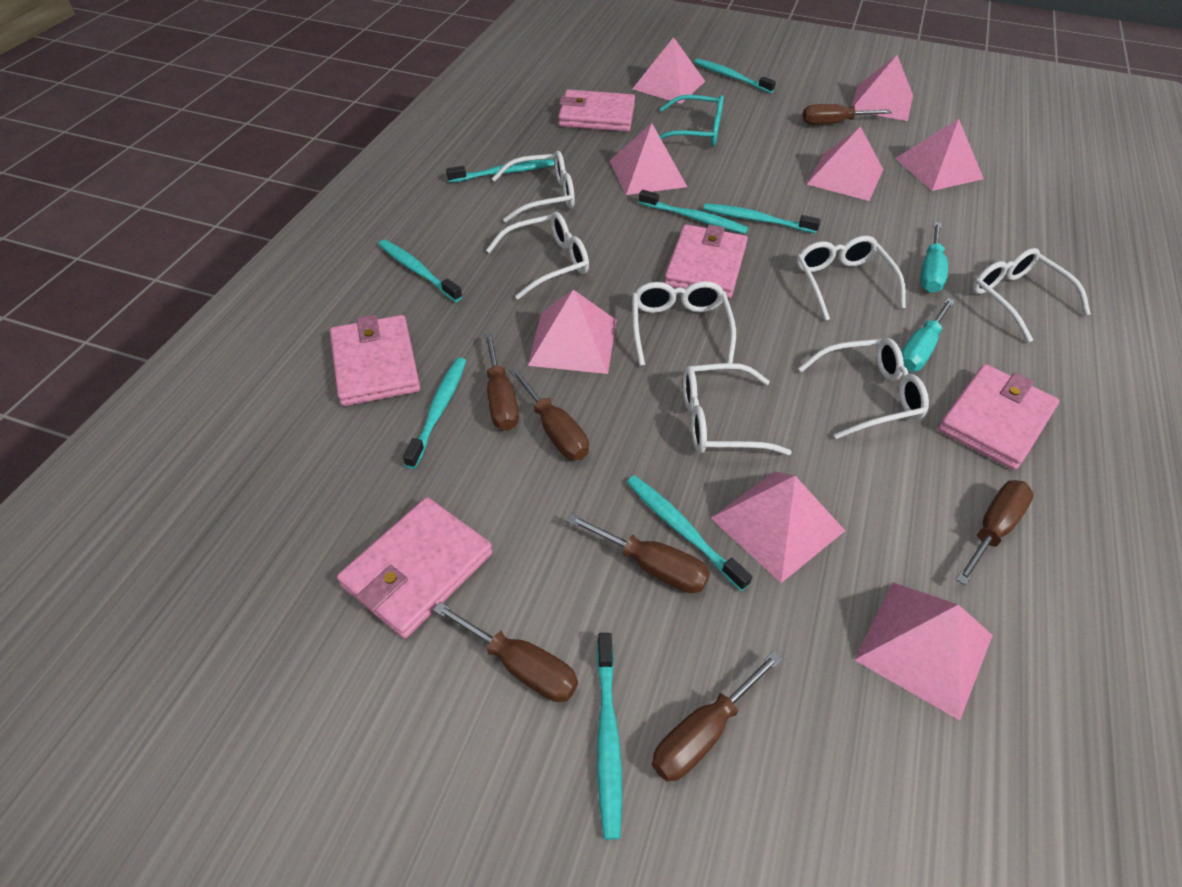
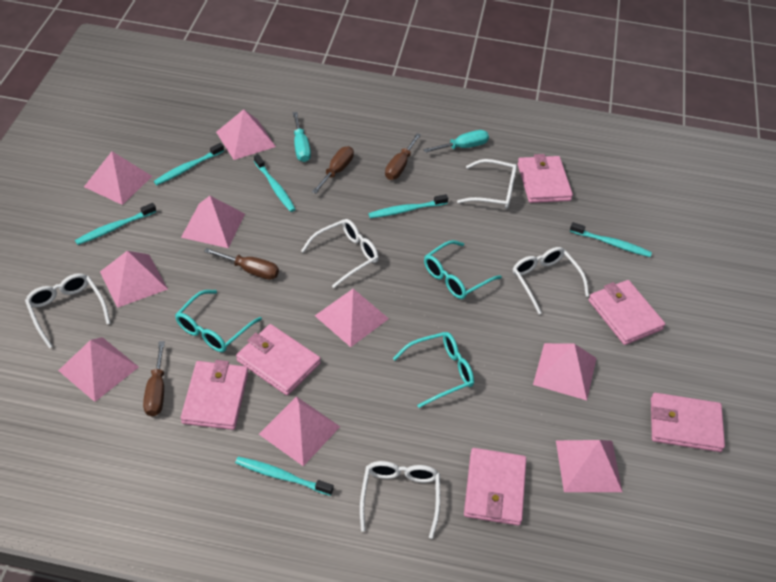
brown screwdriver: 7 -> 4
pink pyramid: 8 -> 9
pink wallet: 5 -> 6
turquoise glasses: 1 -> 3
turquoise toothbrush: 8 -> 6
white glasses: 7 -> 5

